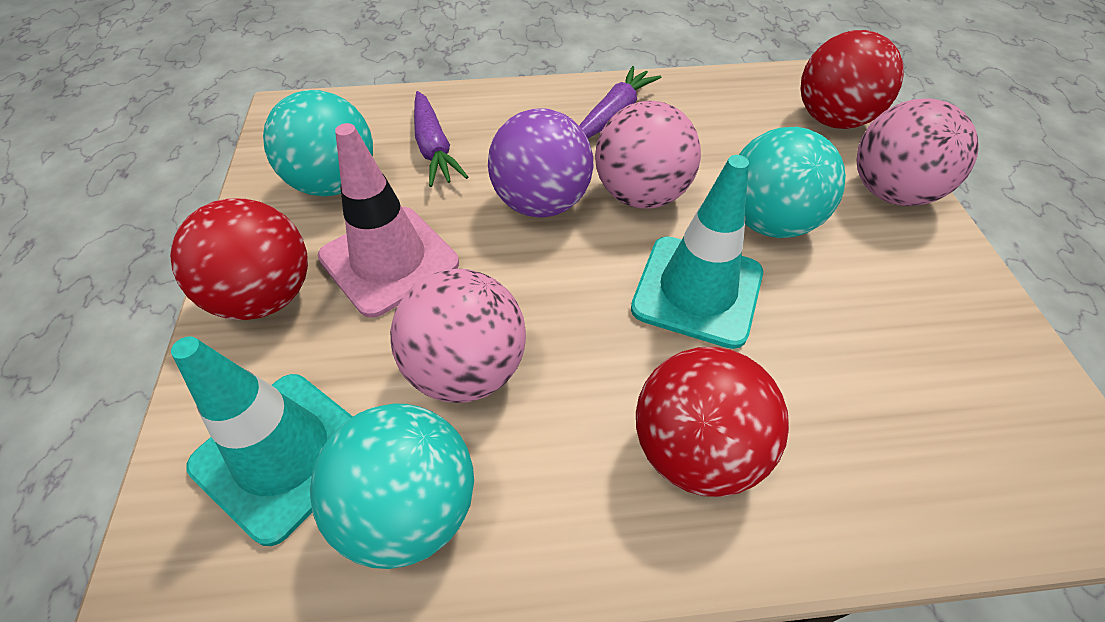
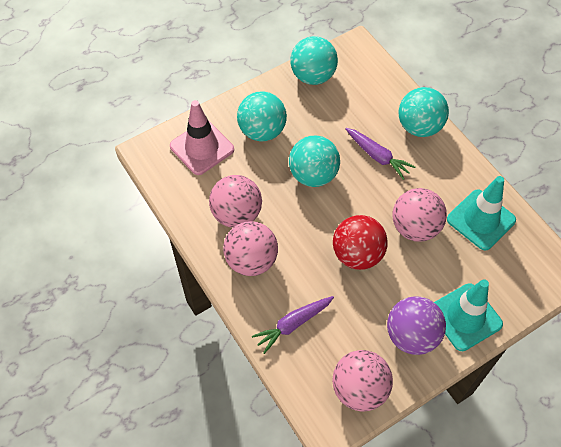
pink ball: 3 -> 4
red ball: 3 -> 1
turquoise ball: 3 -> 4

